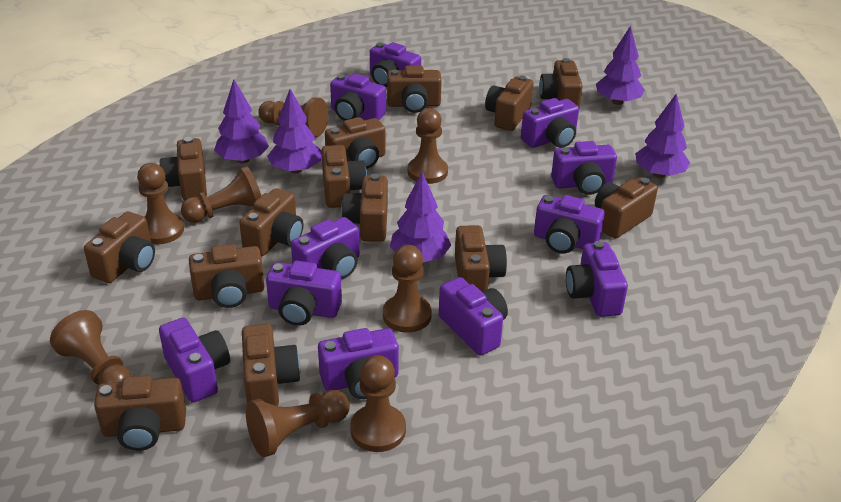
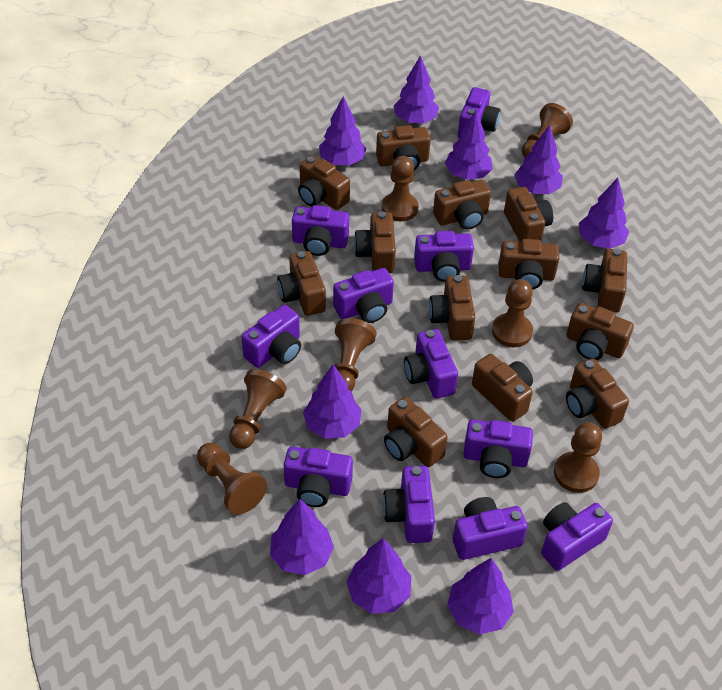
brown camera: 14 -> 13
brown pawn: 8 -> 7
purple tree: 5 -> 9

